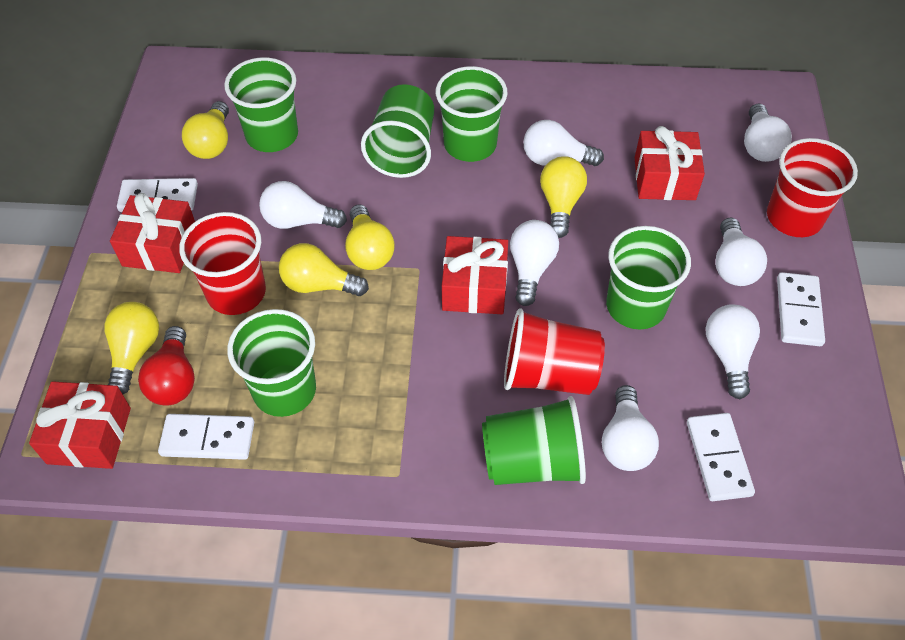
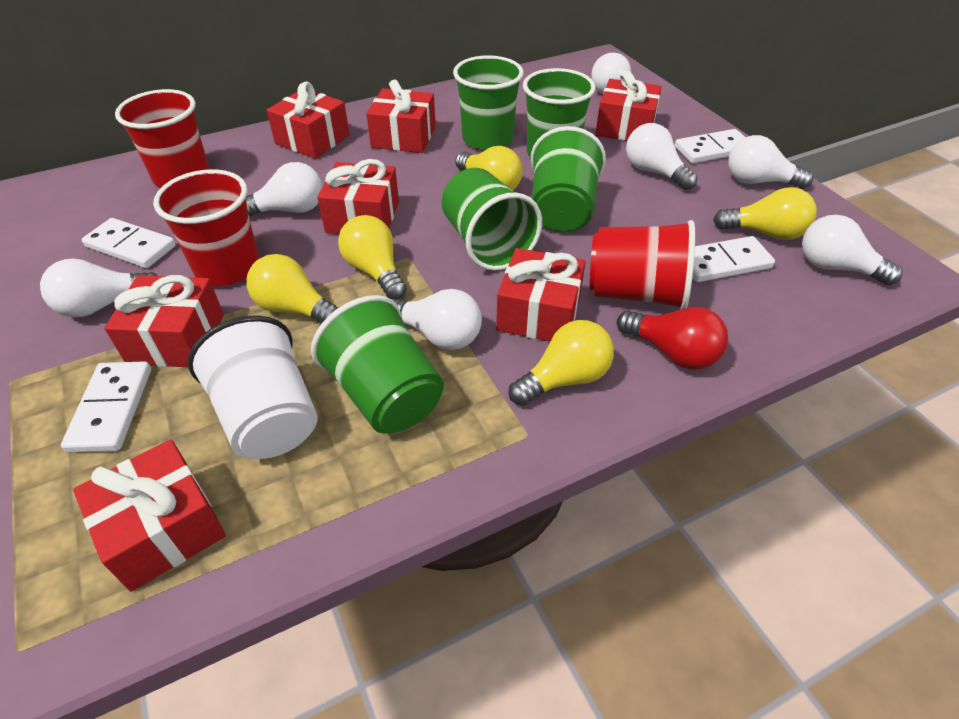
green cup: 6 -> 5
red gift: 4 -> 7
white cup: 0 -> 1

